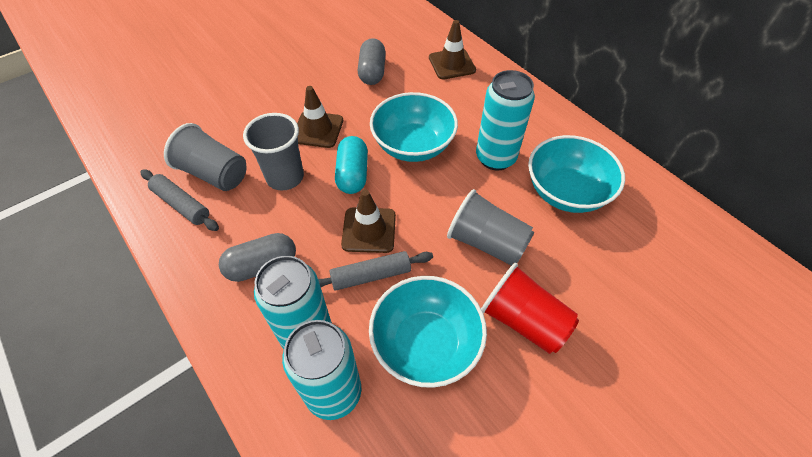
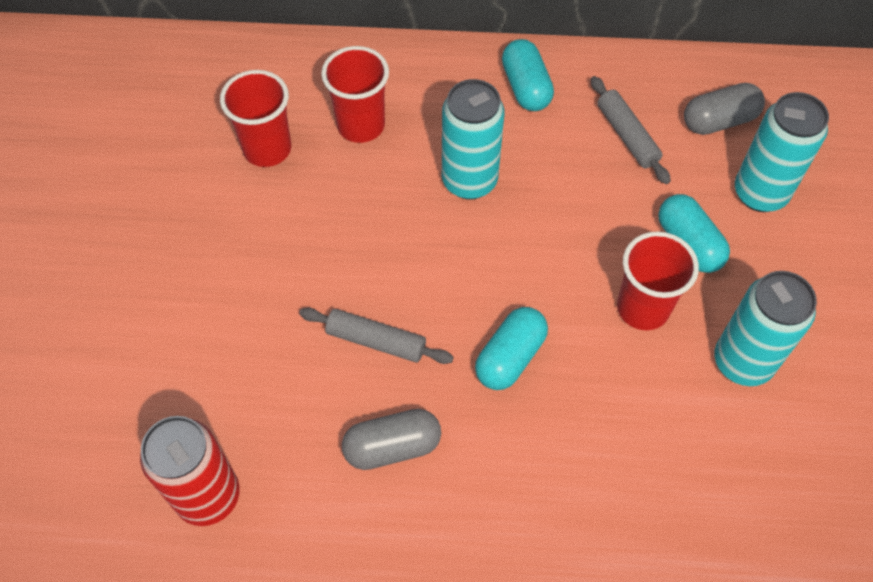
brown traffic cone: 3 -> 0
grey cup: 3 -> 0
red can: 0 -> 1
red cup: 1 -> 3
turquoise bowl: 3 -> 0
turquoise capsule: 1 -> 3

